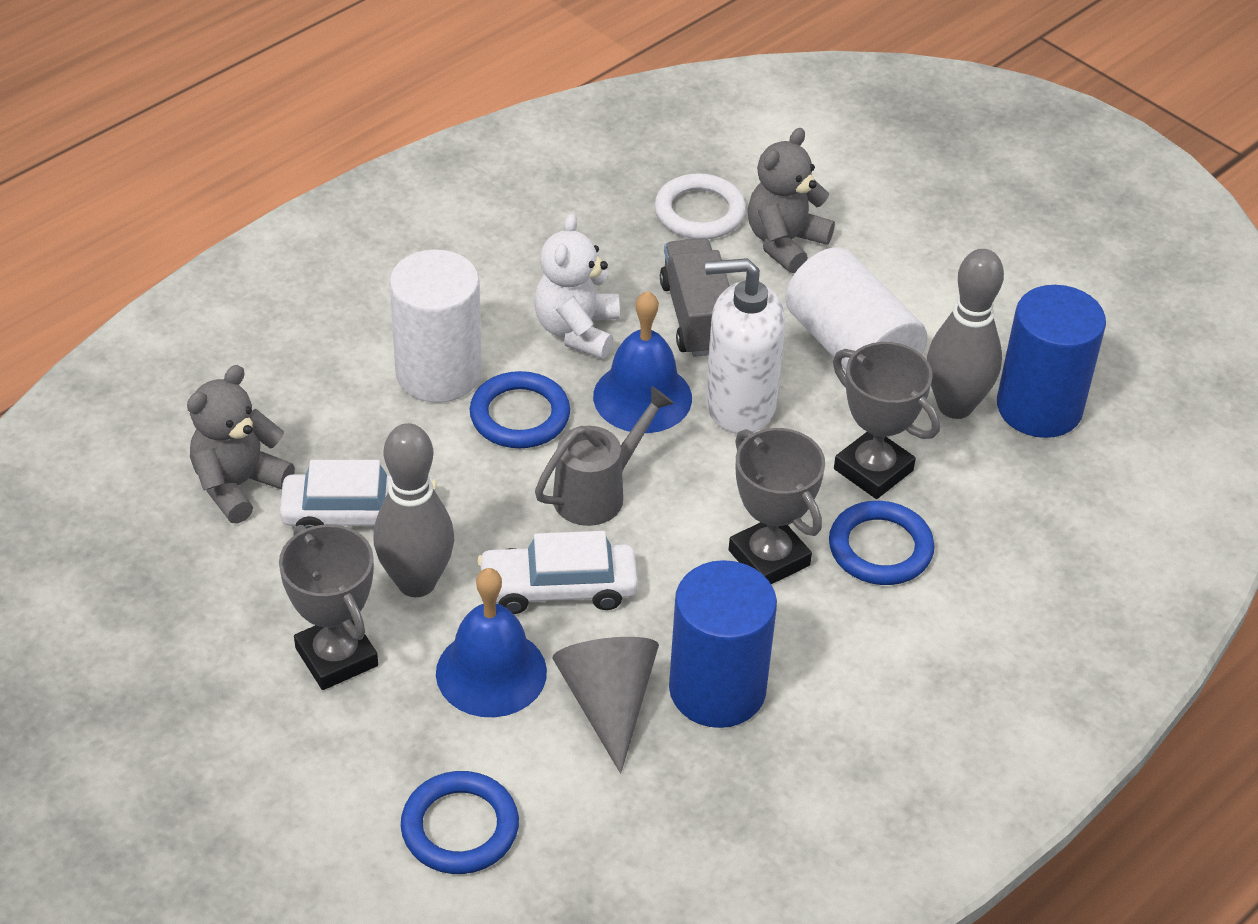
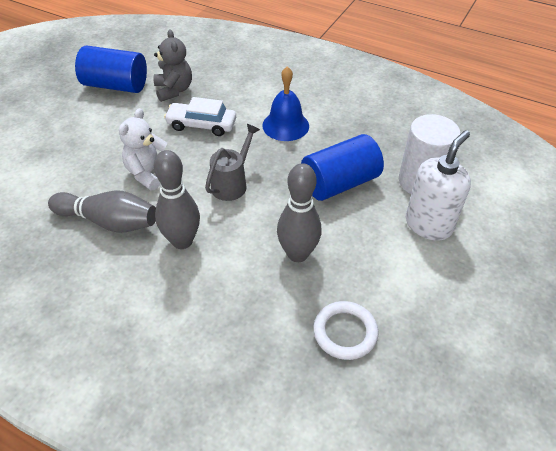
blue bell: 2 -> 1
blue ring: 3 -> 0
grey bowling pin: 2 -> 3
grey cone: 1 -> 0
grey teddy bear: 2 -> 1
grey trophy: 3 -> 0
grey truck: 1 -> 0
white car: 2 -> 1
white cylinder: 2 -> 1

